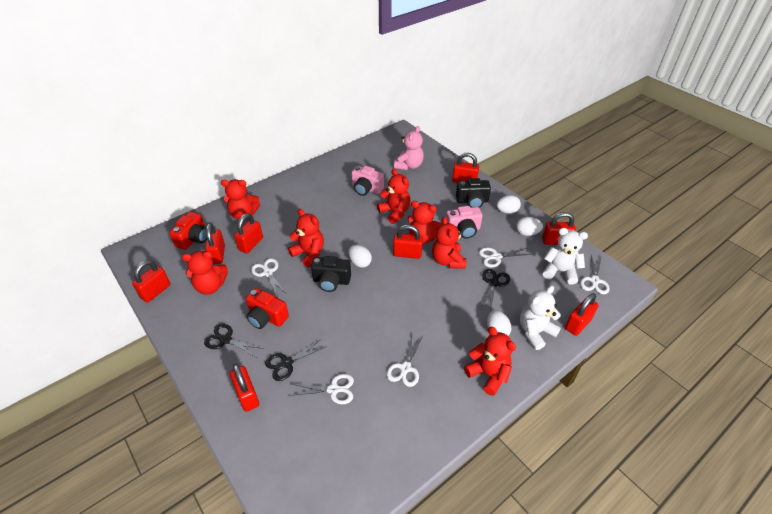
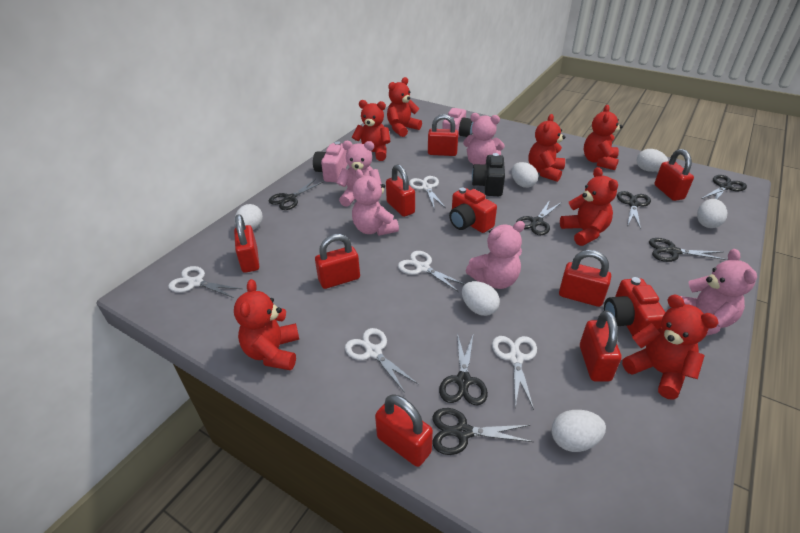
black camera: 2 -> 1
black scissors: 3 -> 7
pink teddy bear: 1 -> 5
white egg: 4 -> 6
white teddy bear: 2 -> 0

